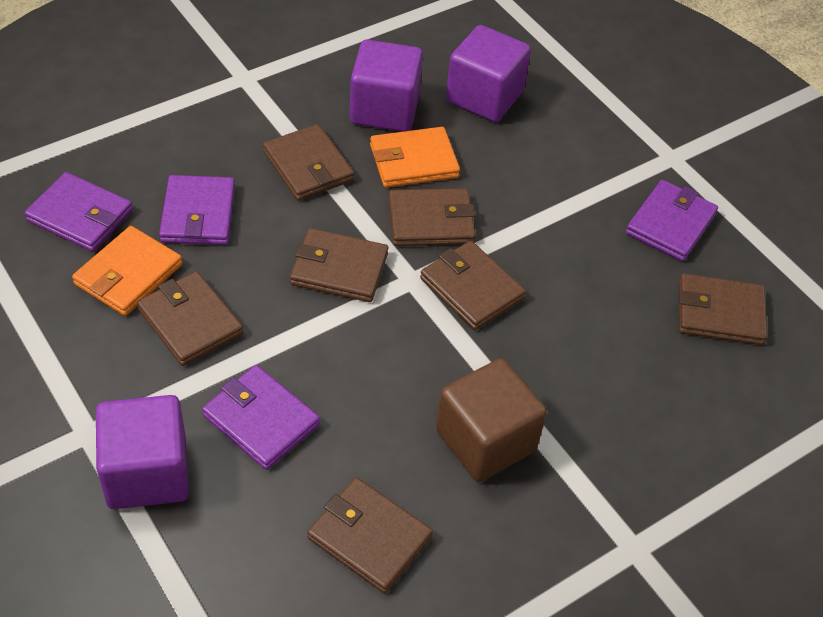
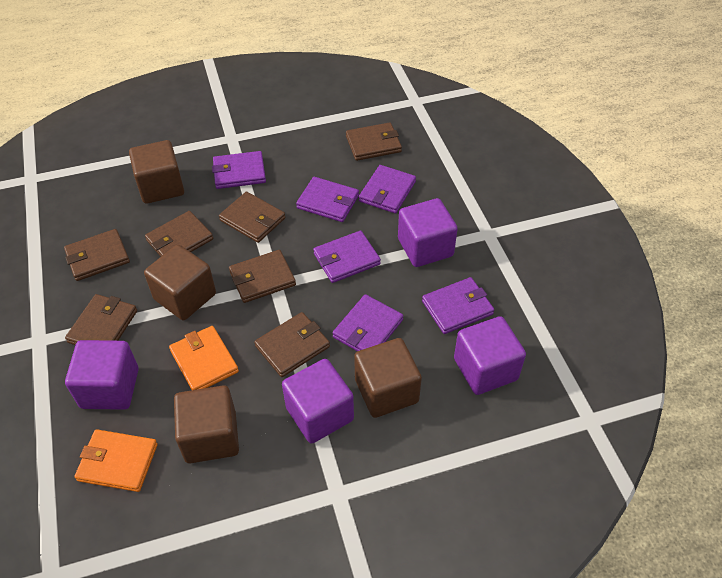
brown cube: 1 -> 4
purple cube: 3 -> 4
purple wallet: 4 -> 6

